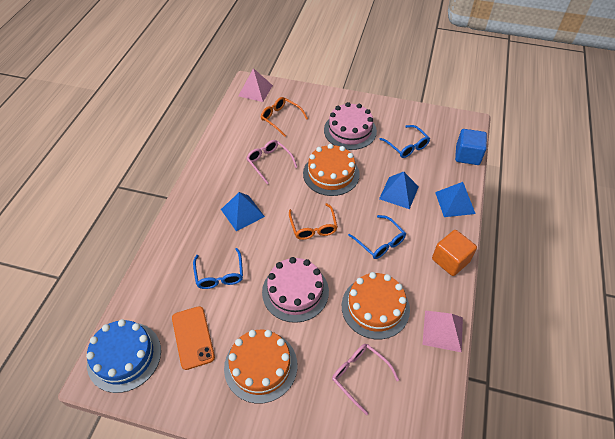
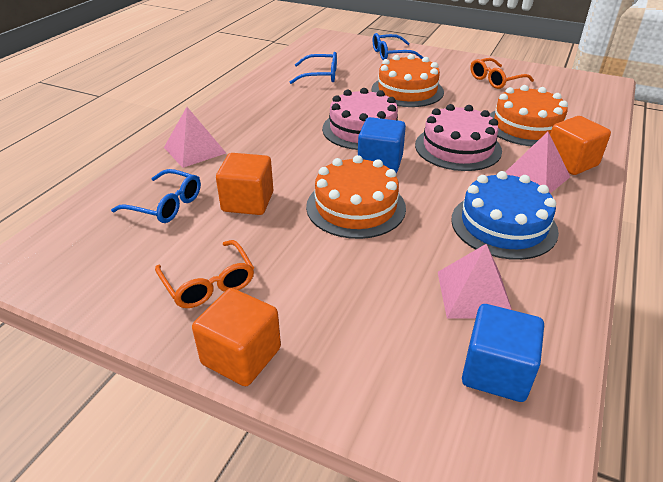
blue cube: 1 -> 2
blue pyramid: 3 -> 0
orange cube: 1 -> 3
orange phone: 1 -> 0
pink glasses: 2 -> 0
pink pyramid: 2 -> 3

